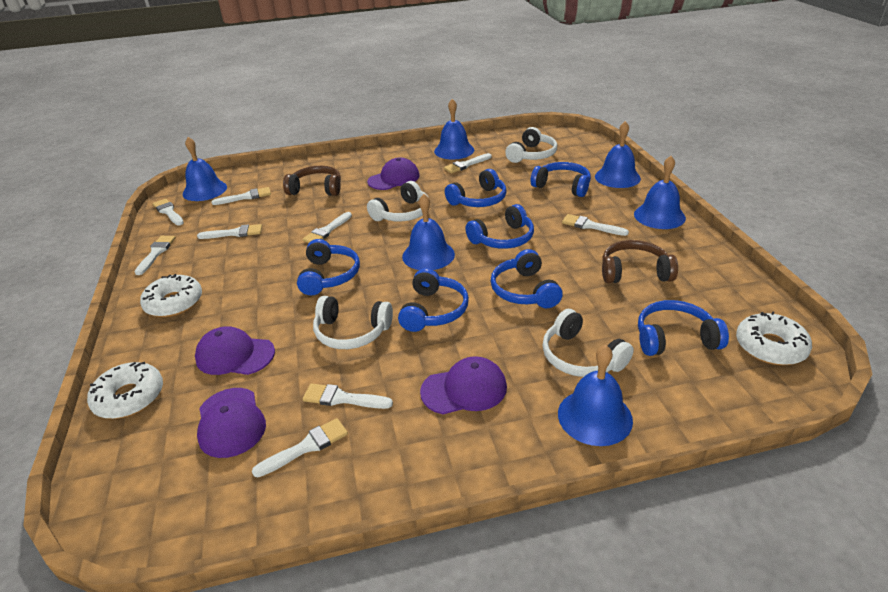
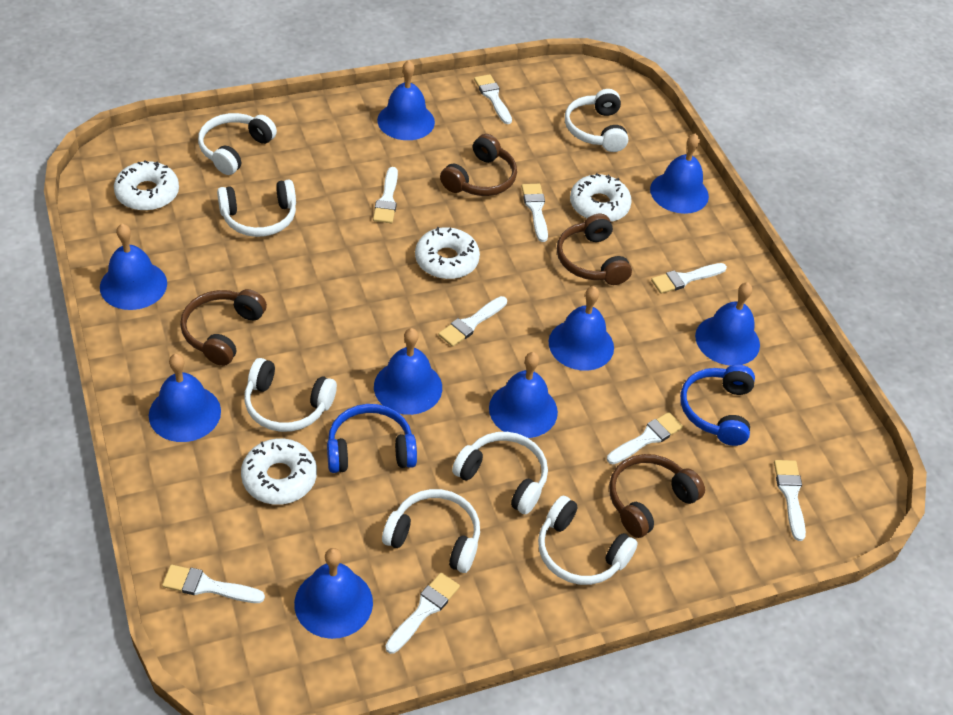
blue bell: 6 -> 9
blue headphones: 7 -> 2
brown headphones: 2 -> 4
purple cap: 4 -> 0
white donut: 3 -> 4
white headphones: 4 -> 7

